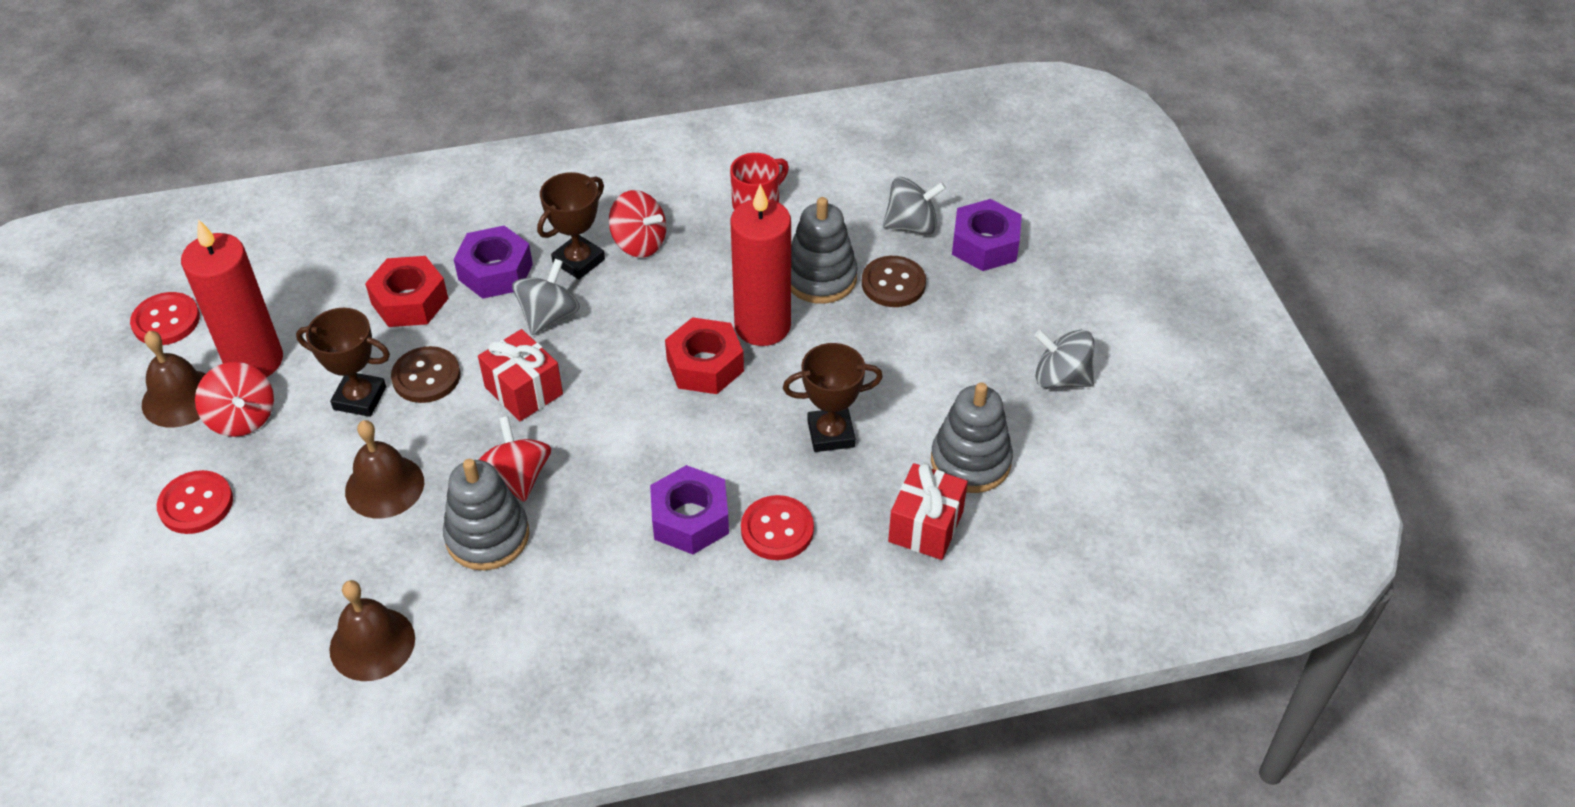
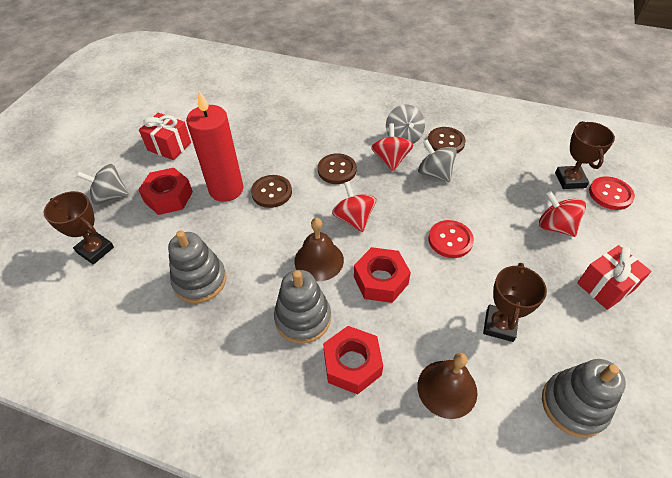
brown bell: 3 -> 2
brown button: 2 -> 3
purple nut: 3 -> 0
red button: 3 -> 2
red candle: 2 -> 1
red mug: 1 -> 0
red nut: 2 -> 3

